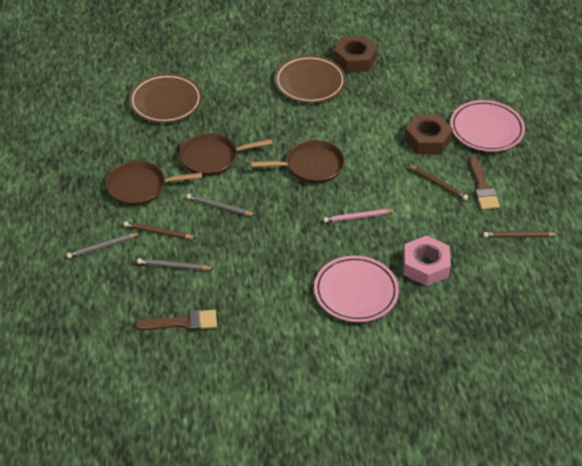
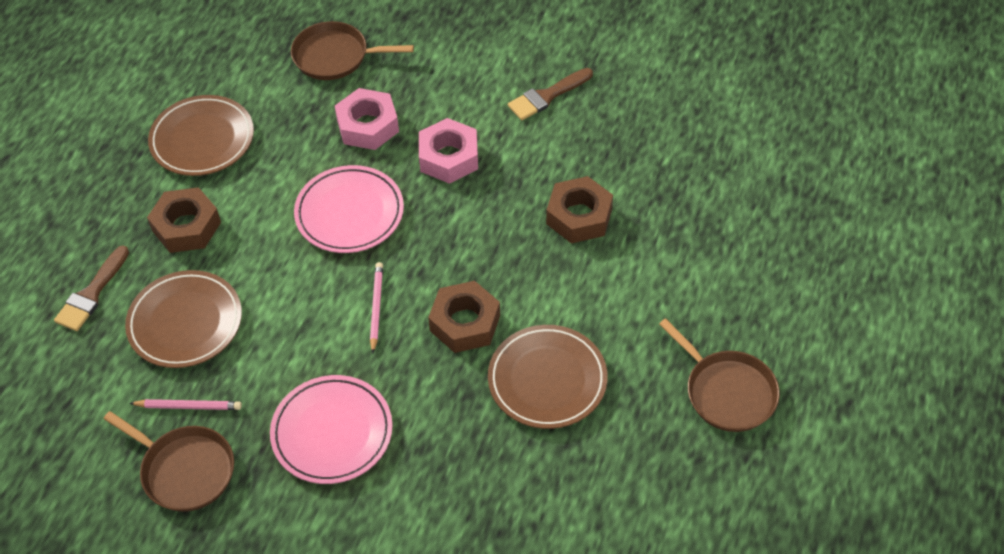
brown nut: 2 -> 3
brown pencil: 3 -> 0
brown plate: 2 -> 3
grey pencil: 3 -> 0
pink nut: 1 -> 2
pink pencil: 1 -> 2

